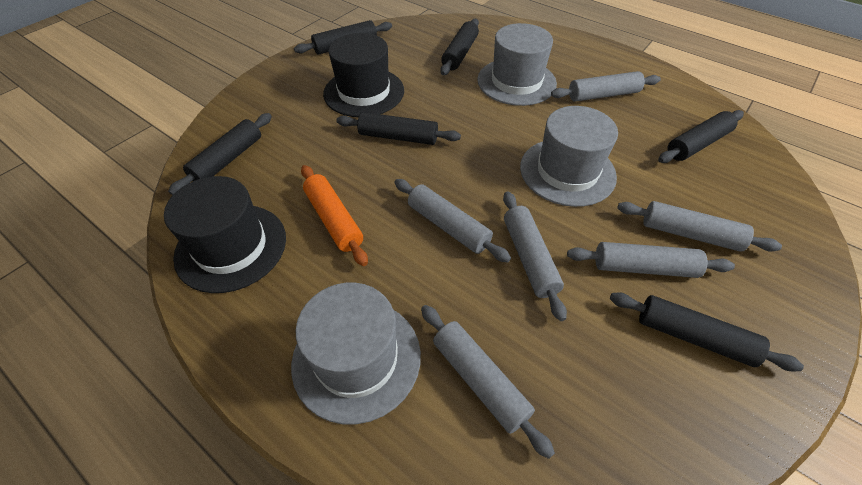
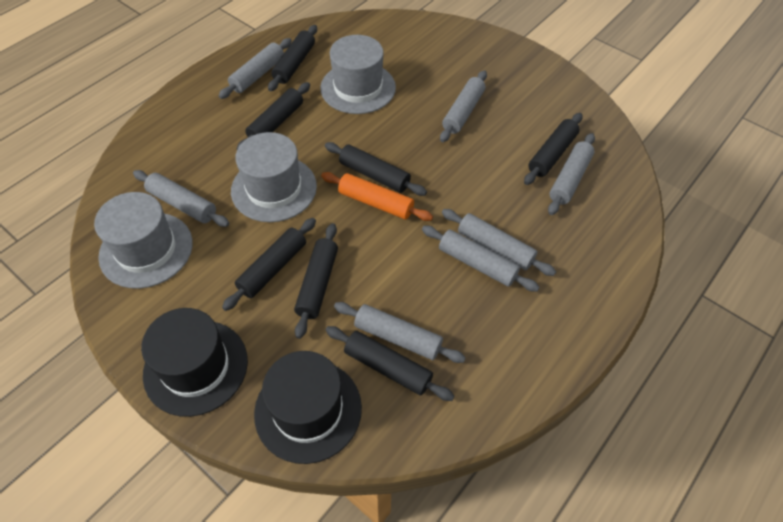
black rolling pin: 6 -> 7
grey rolling pin: 6 -> 7

